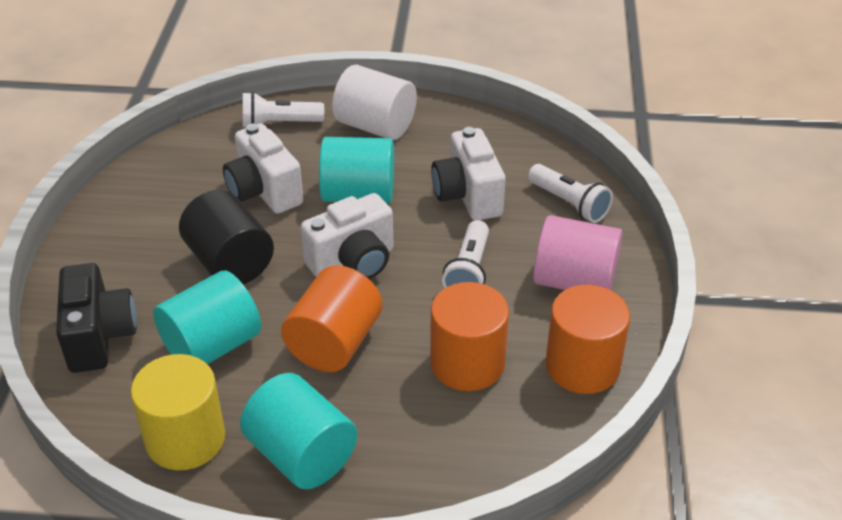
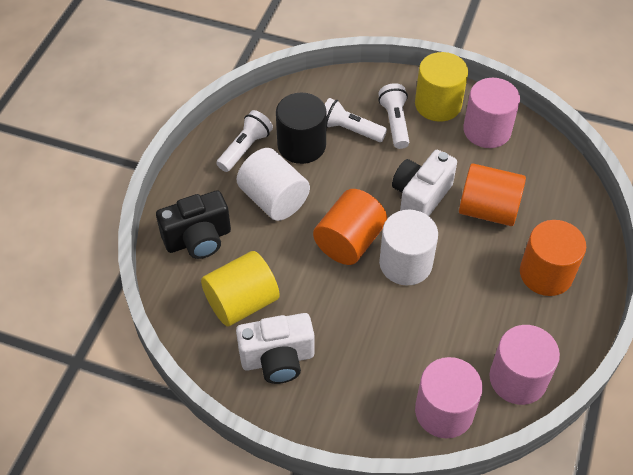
pink cylinder: 1 -> 3
turquoise cylinder: 3 -> 0
white camera: 3 -> 2
white cylinder: 1 -> 2
yellow cylinder: 1 -> 2

